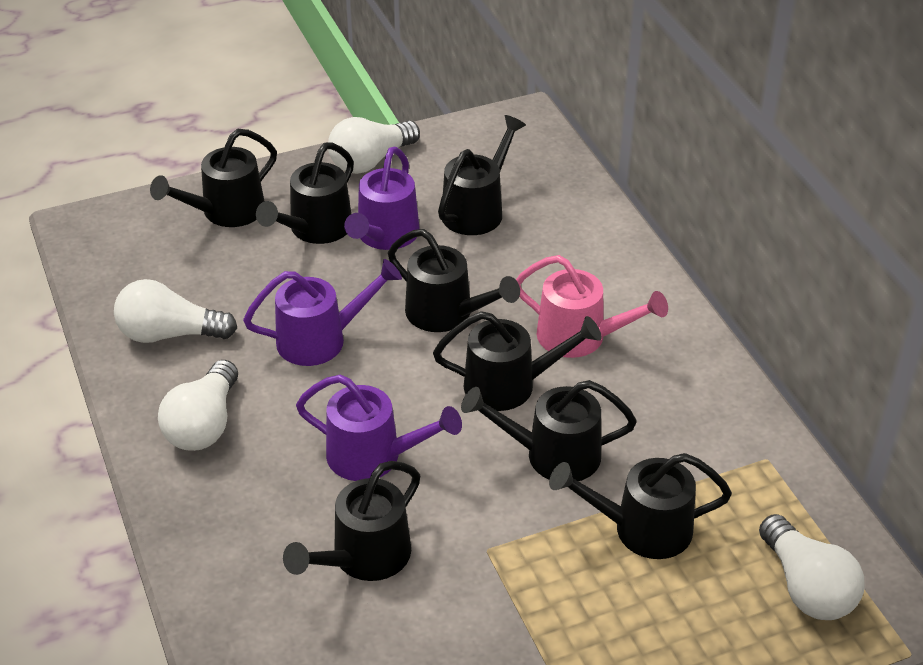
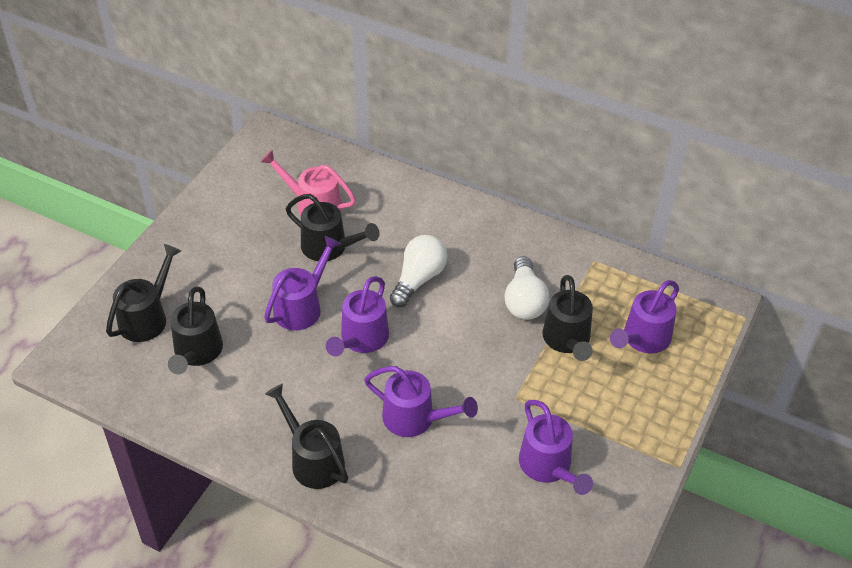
black watering can: 8 -> 5
purple watering can: 3 -> 5
white light bulb: 4 -> 2

